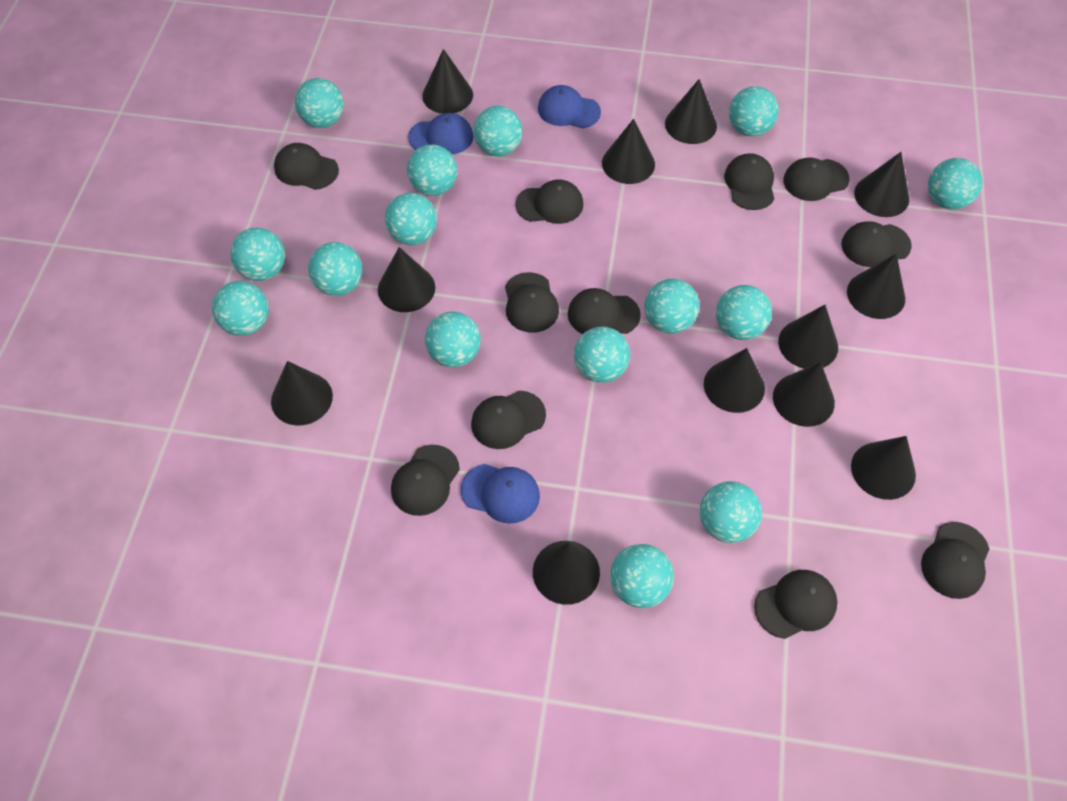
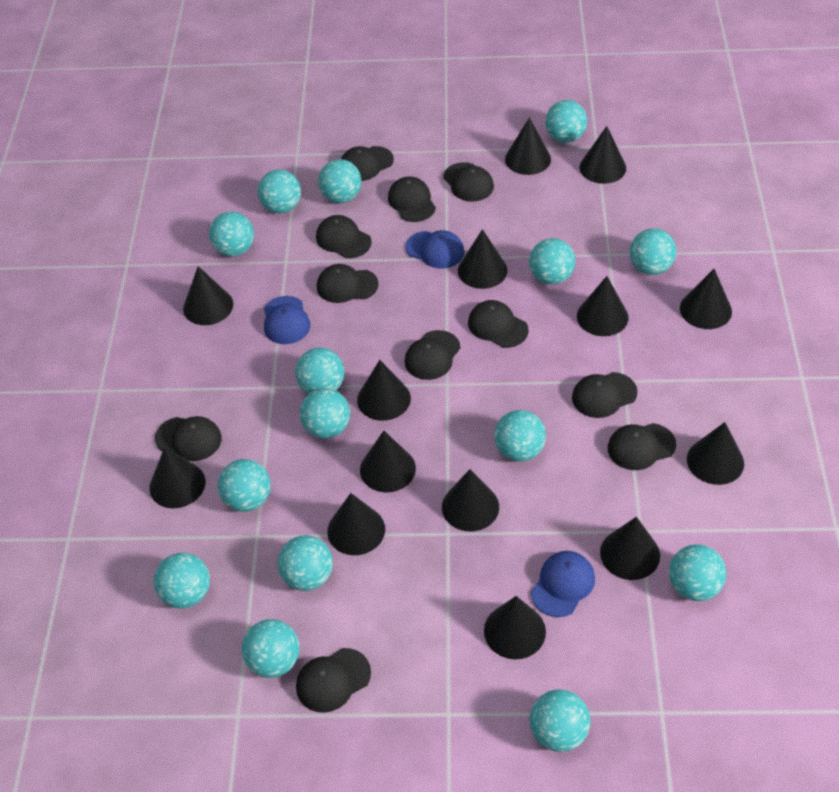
black cone: 12 -> 14

